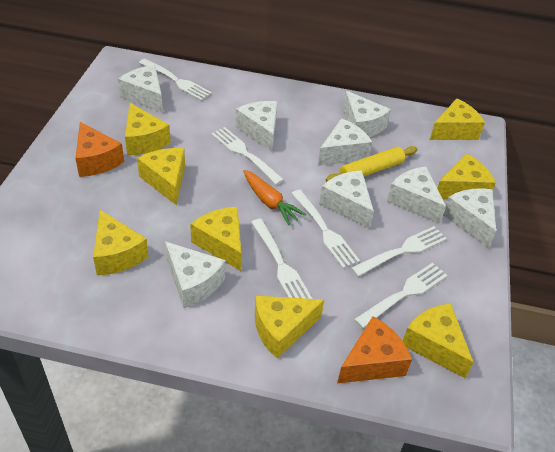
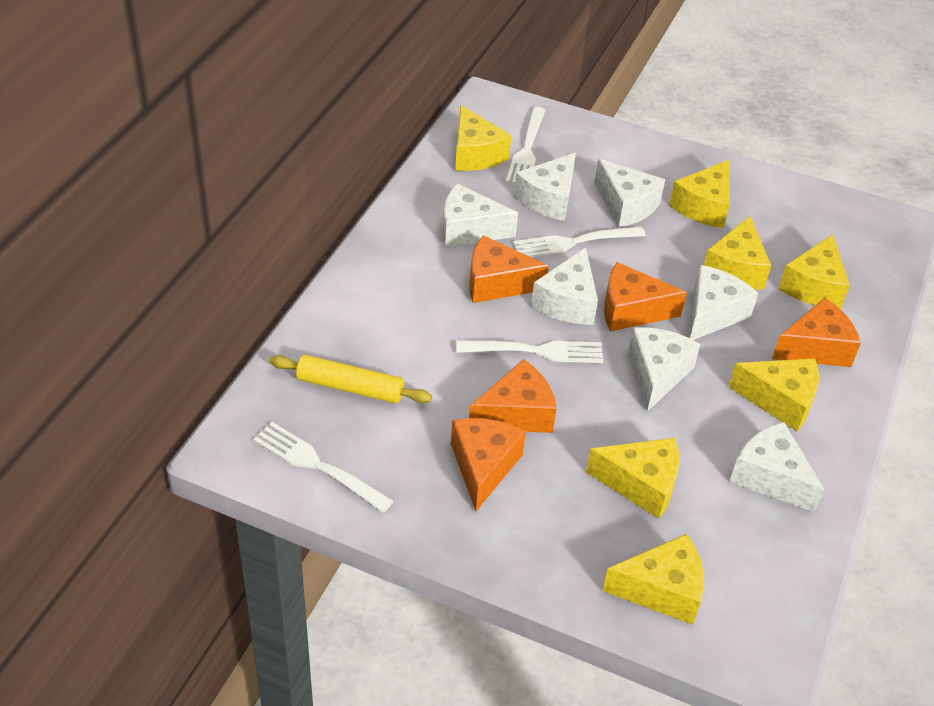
orange carrot: 1 -> 0
orange cheese: 2 -> 5
white cheese: 8 -> 7
white fork: 6 -> 4
yellow cheese: 8 -> 7

